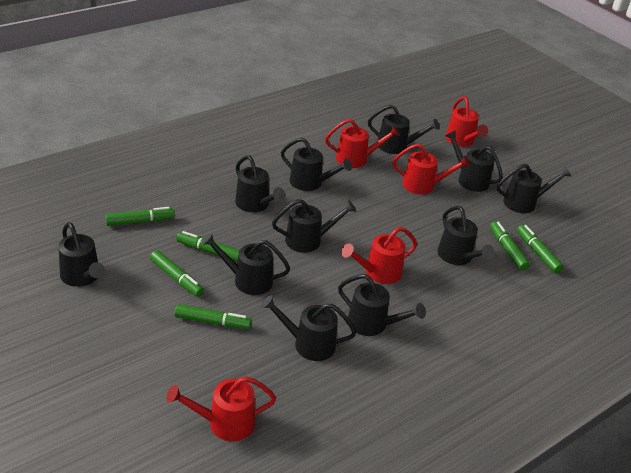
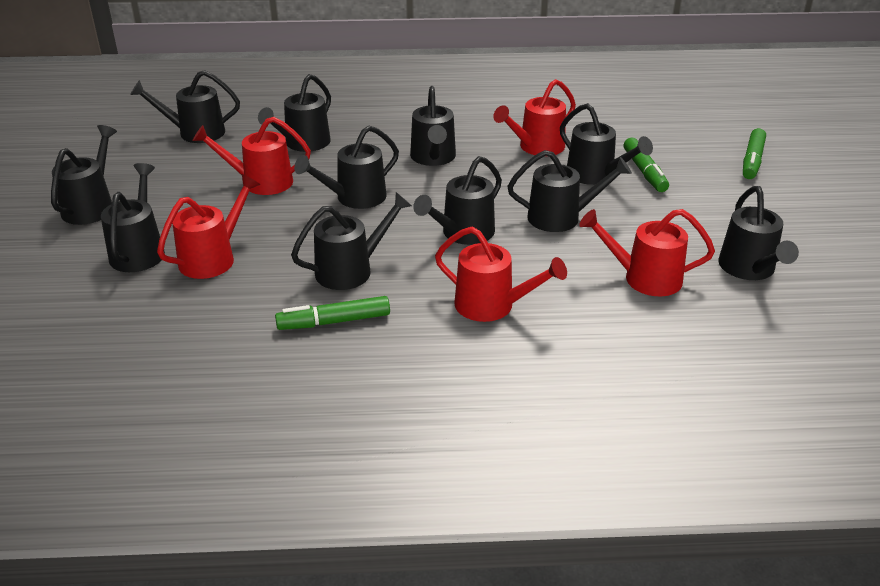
green marker: 6 -> 3

